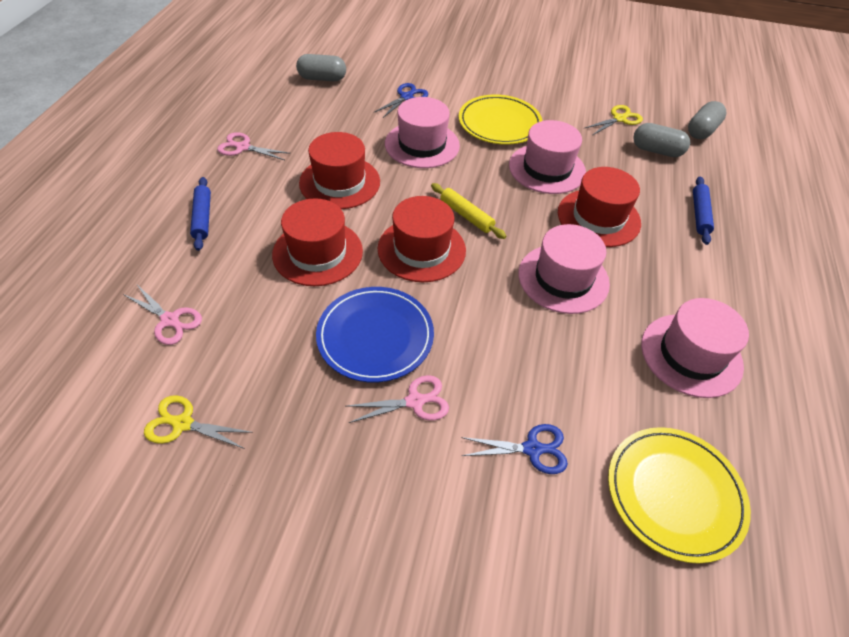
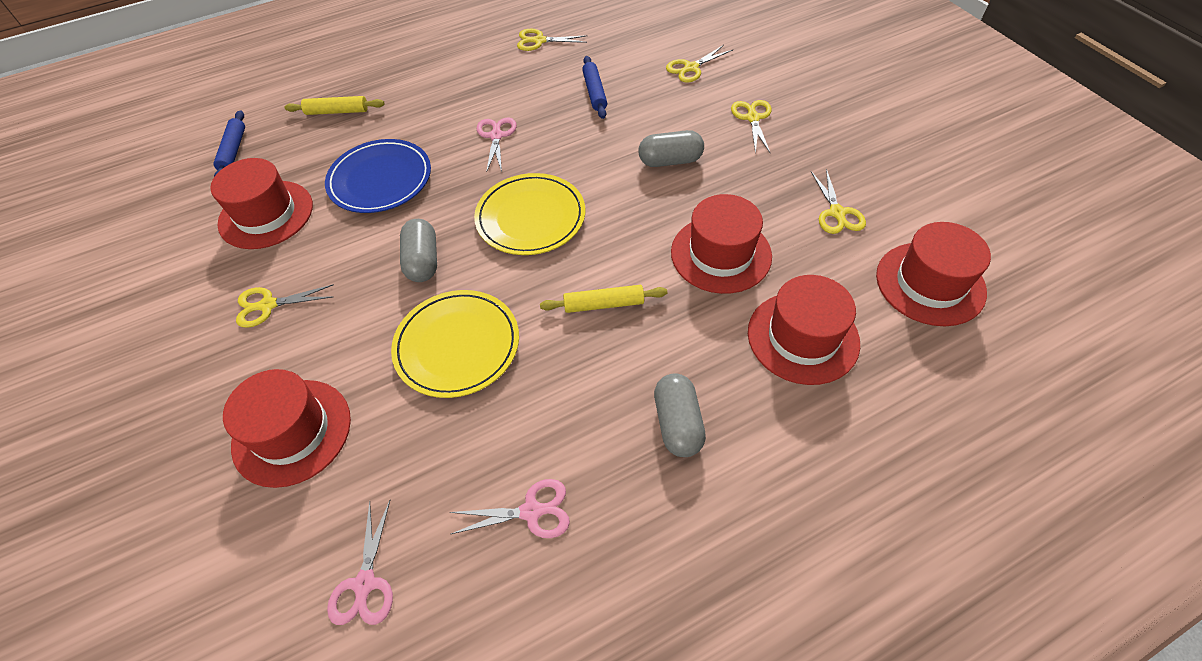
blue scissors: 2 -> 0
pink hat: 4 -> 0
red hat: 4 -> 5
yellow rolling pin: 1 -> 2
yellow scissors: 2 -> 5

